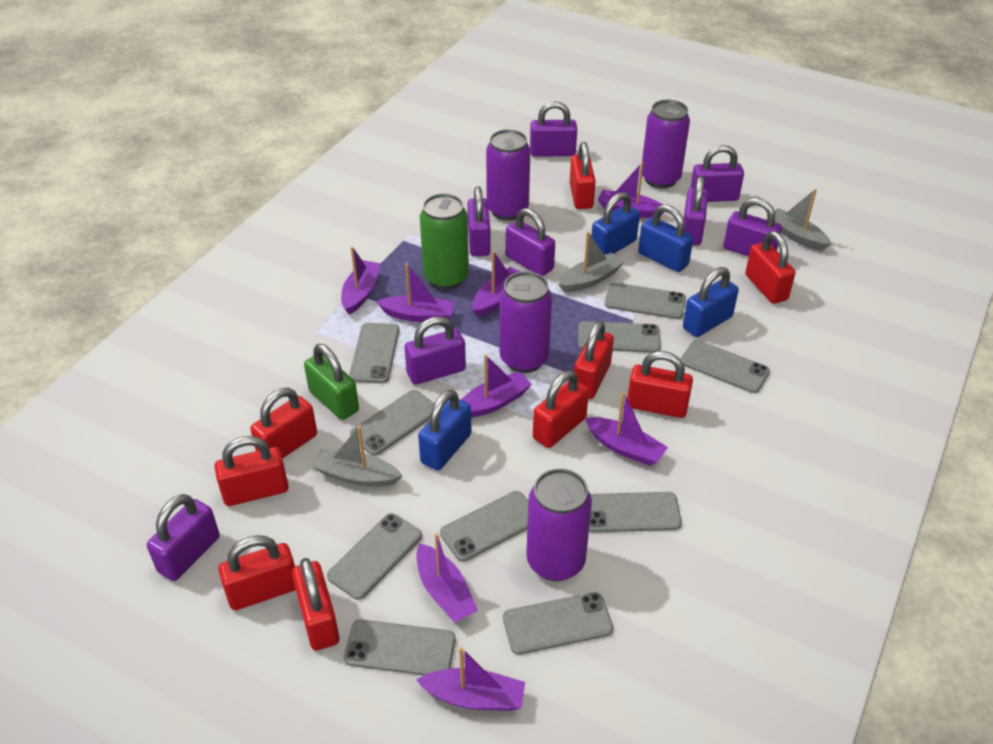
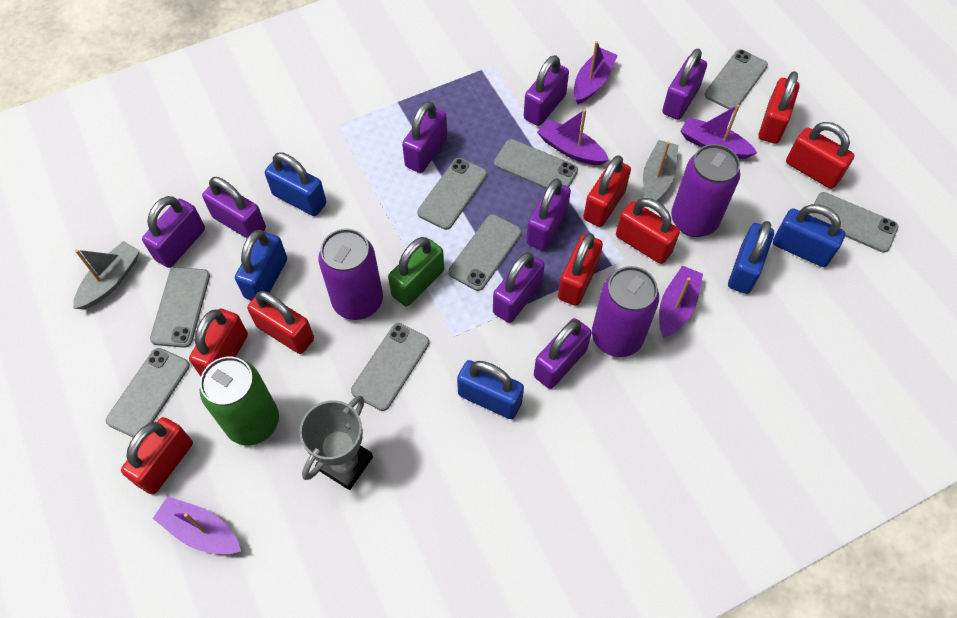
blue padlock: 4 -> 5
grey boat: 3 -> 2
grey phone: 10 -> 8
grey trophy: 0 -> 1
purple boat: 8 -> 5
purple can: 4 -> 3
red padlock: 9 -> 8

